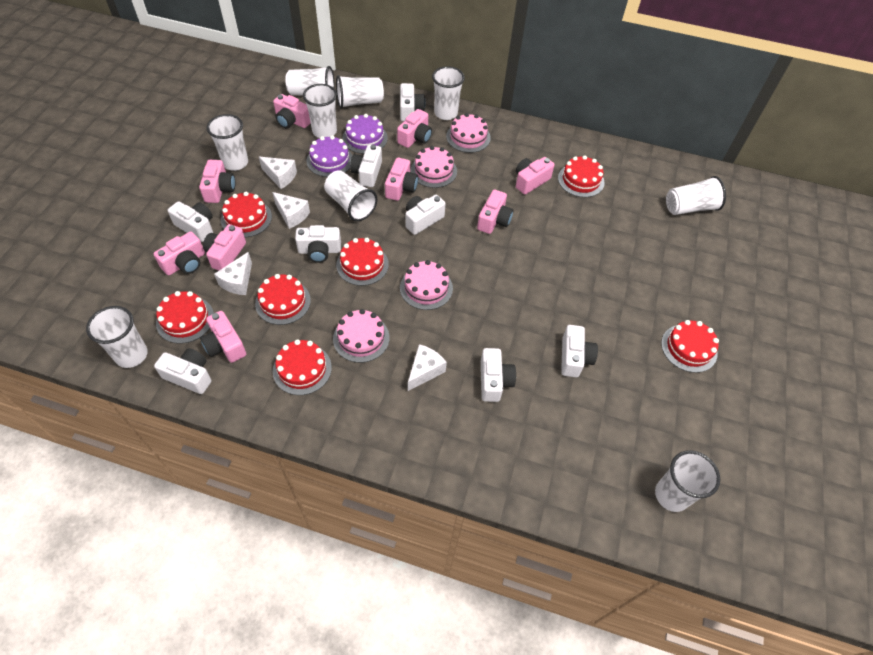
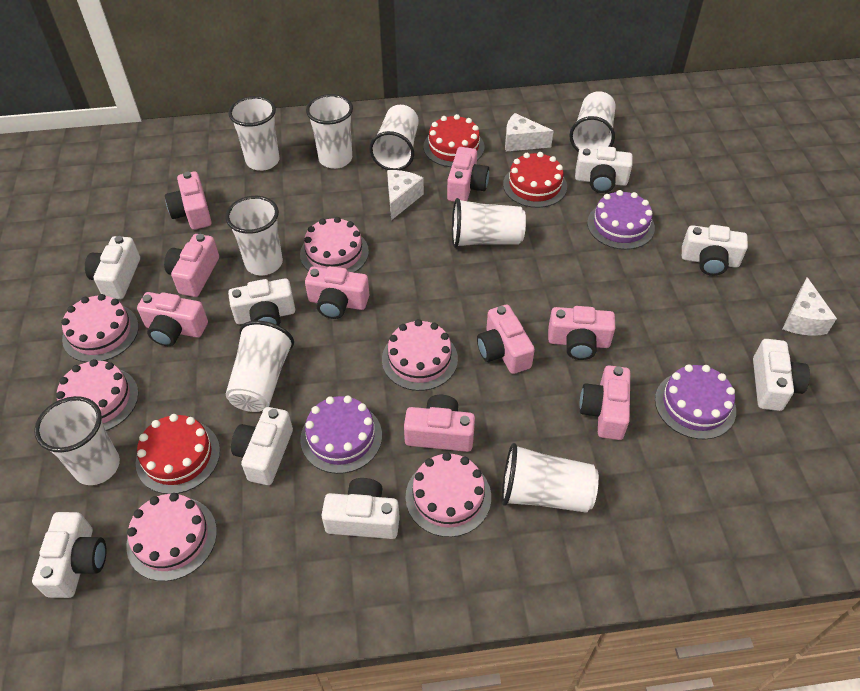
pink cake: 4 -> 6
purple cake: 2 -> 3
red cake: 7 -> 3
white cheese: 4 -> 3

